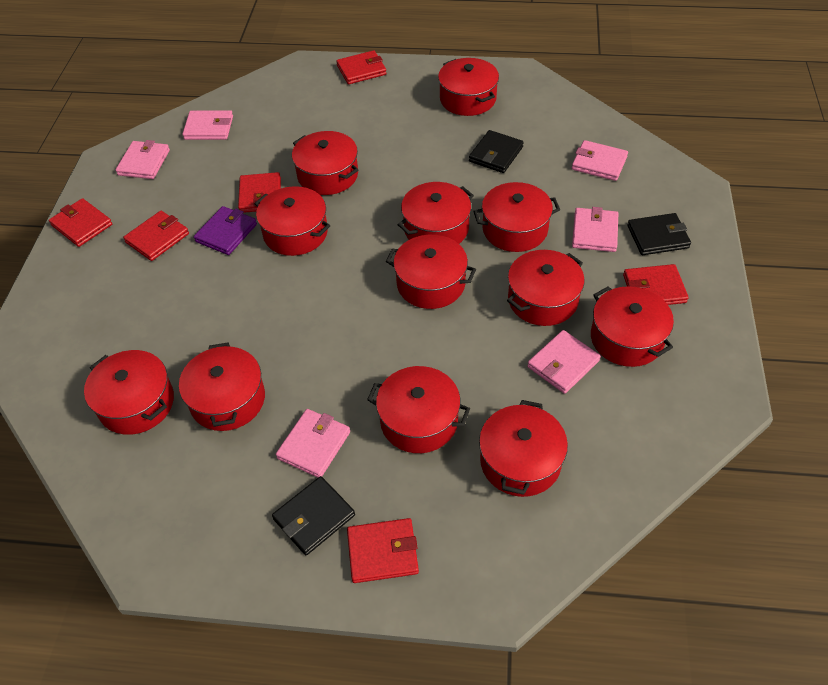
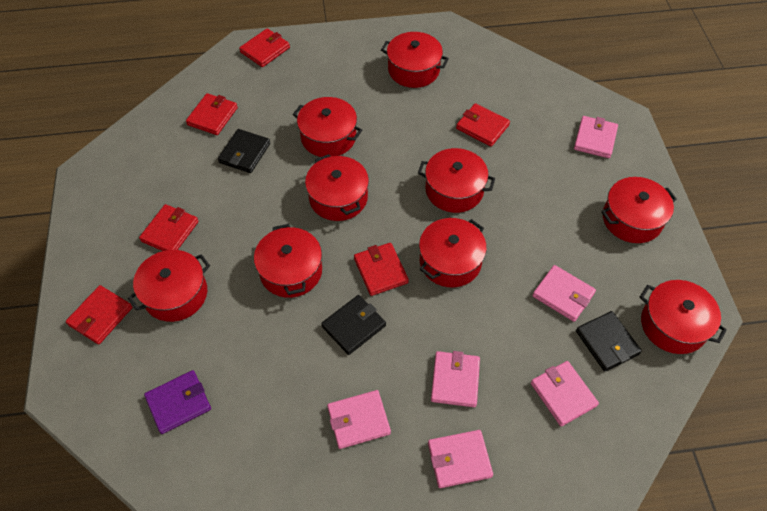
red pot: 12 -> 9

